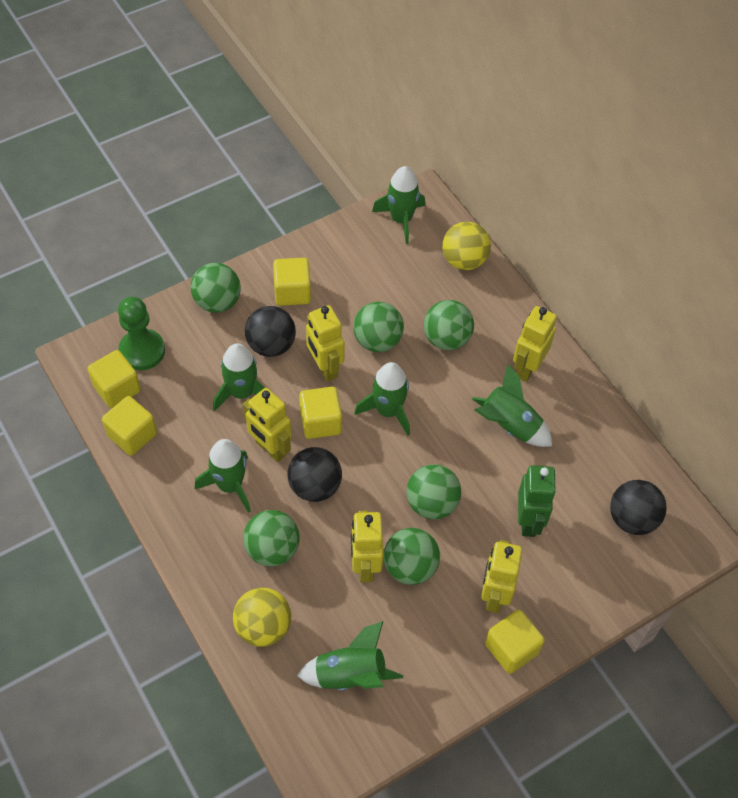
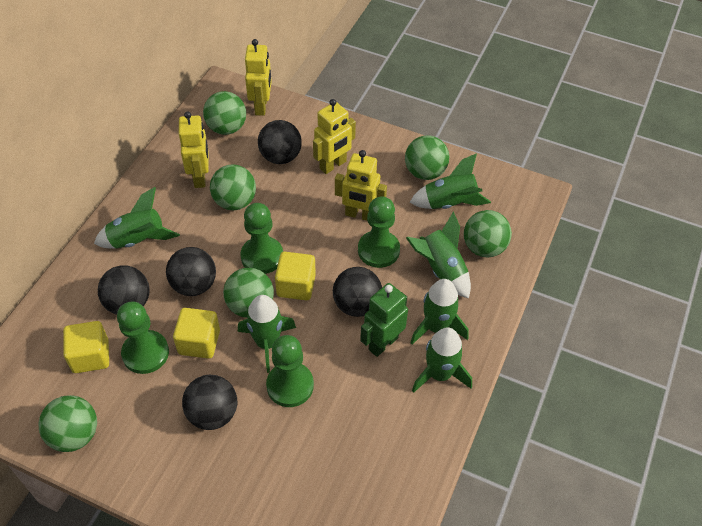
black ball: 3 -> 5
green pawn: 1 -> 4
yellow ball: 2 -> 0
yellow cube: 5 -> 3
yellow robot: 5 -> 4

